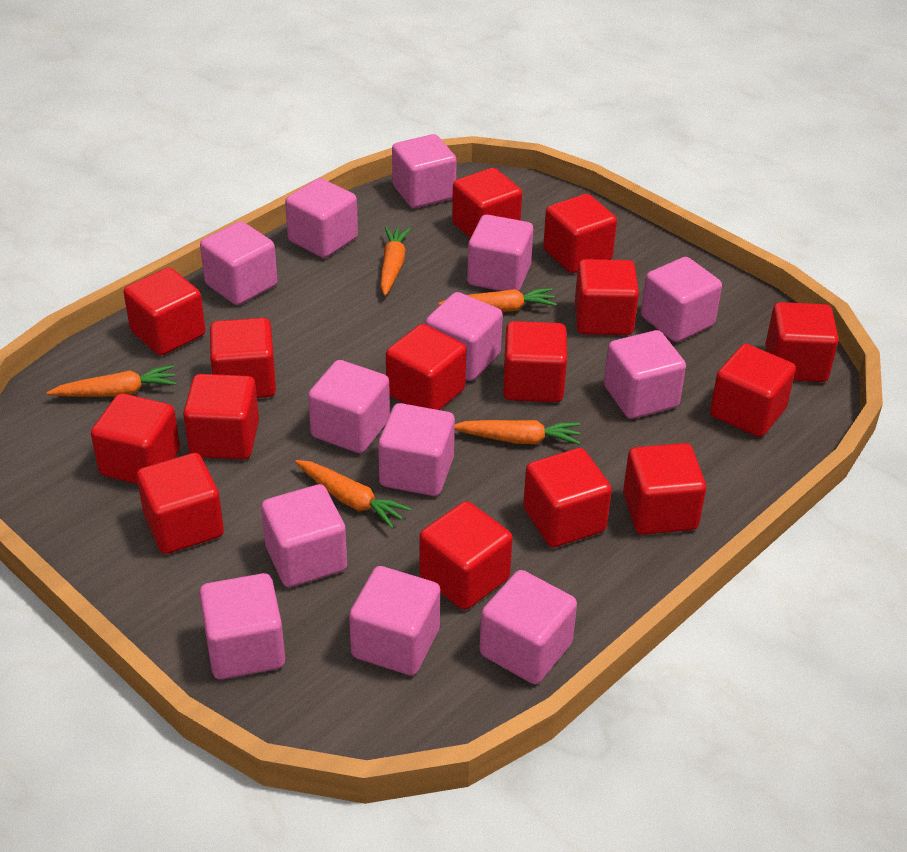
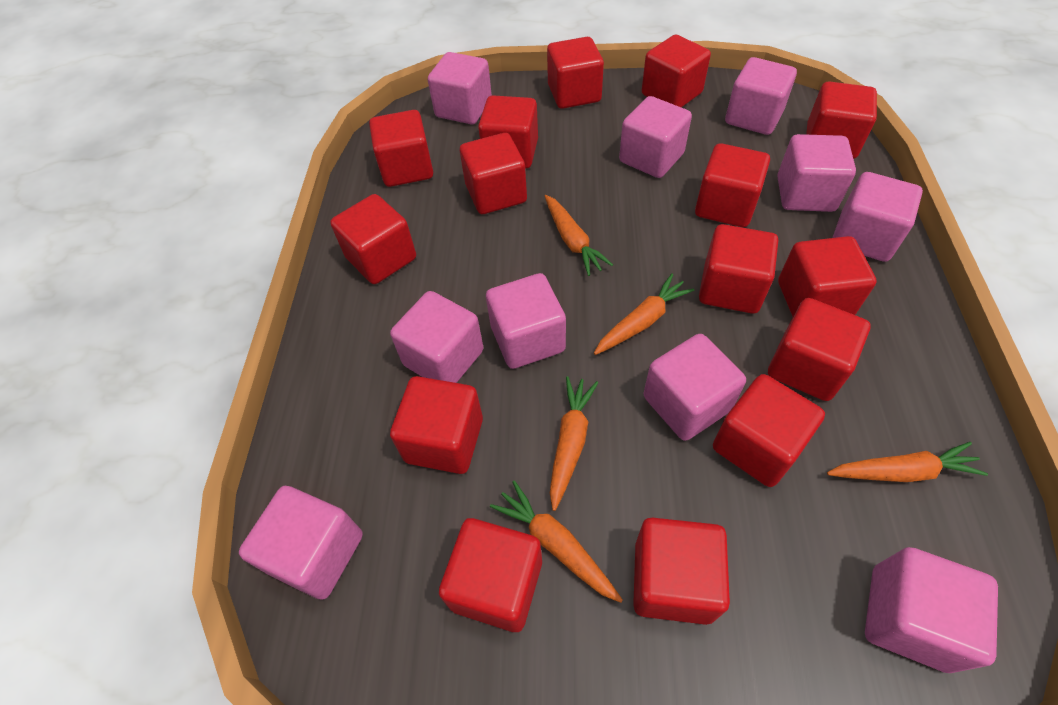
pink cube: 13 -> 10

